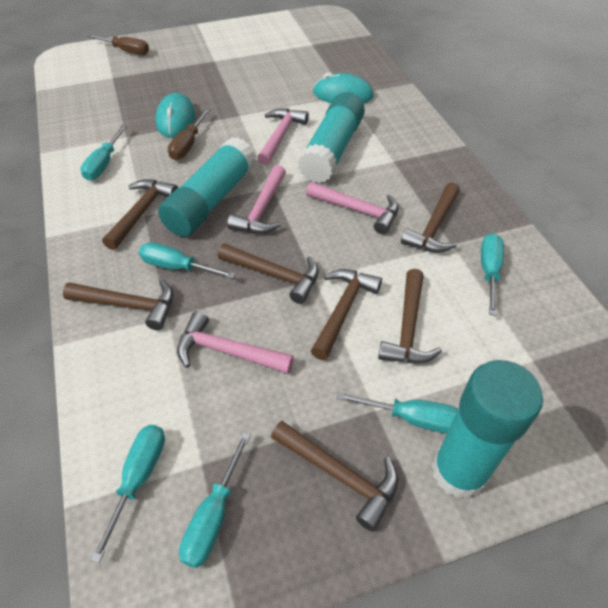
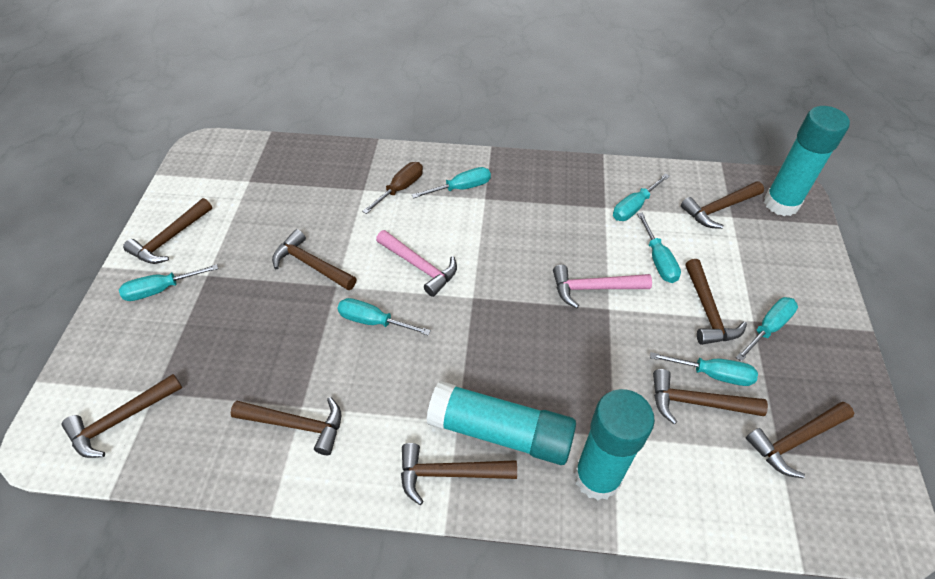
brown hammer: 7 -> 9
brown screwdriver: 2 -> 1
pink hammer: 4 -> 2
turquoise mouse: 2 -> 0
turquoise screwdriver: 6 -> 7

